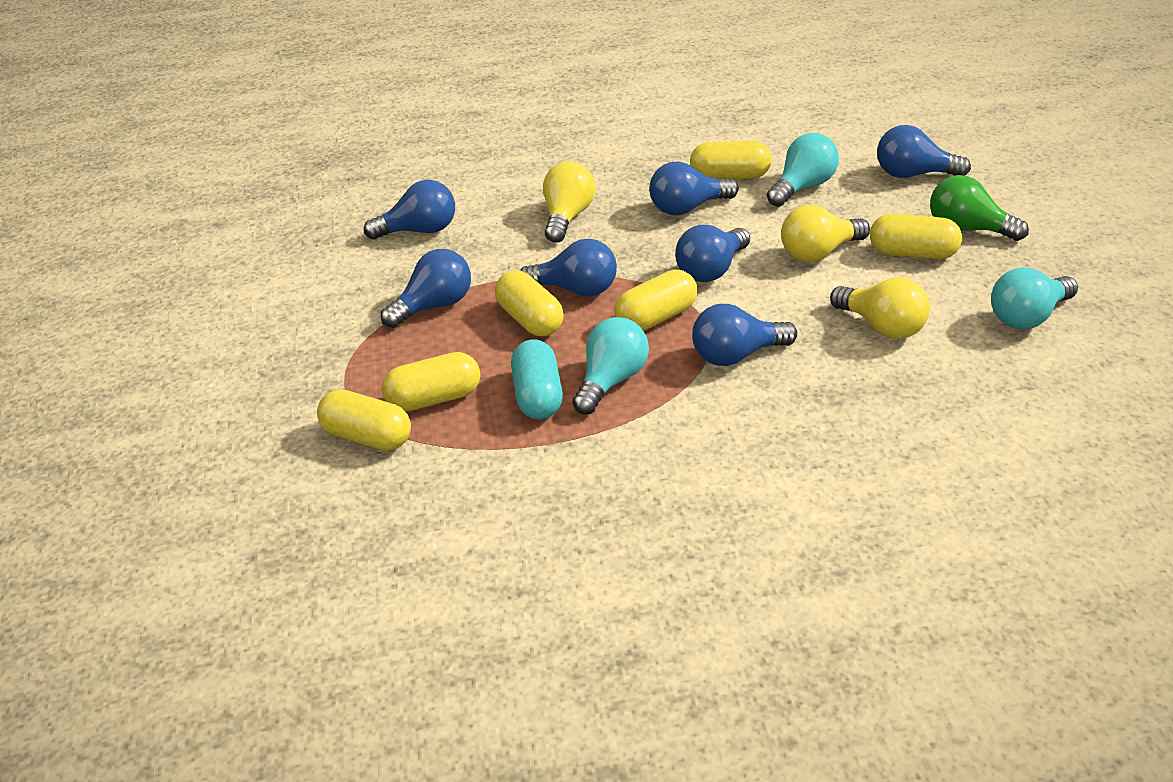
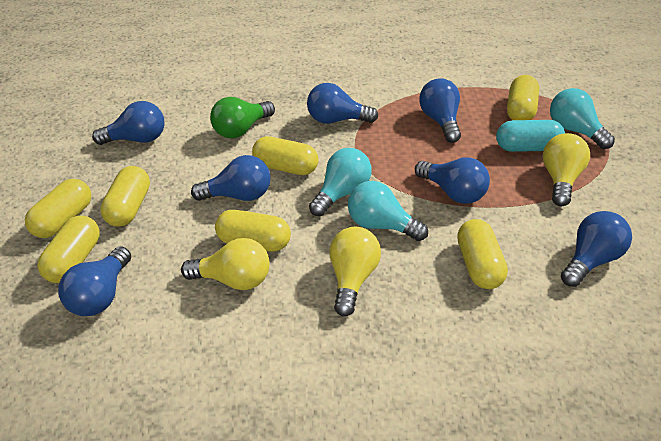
yellow capsule: 6 -> 7

